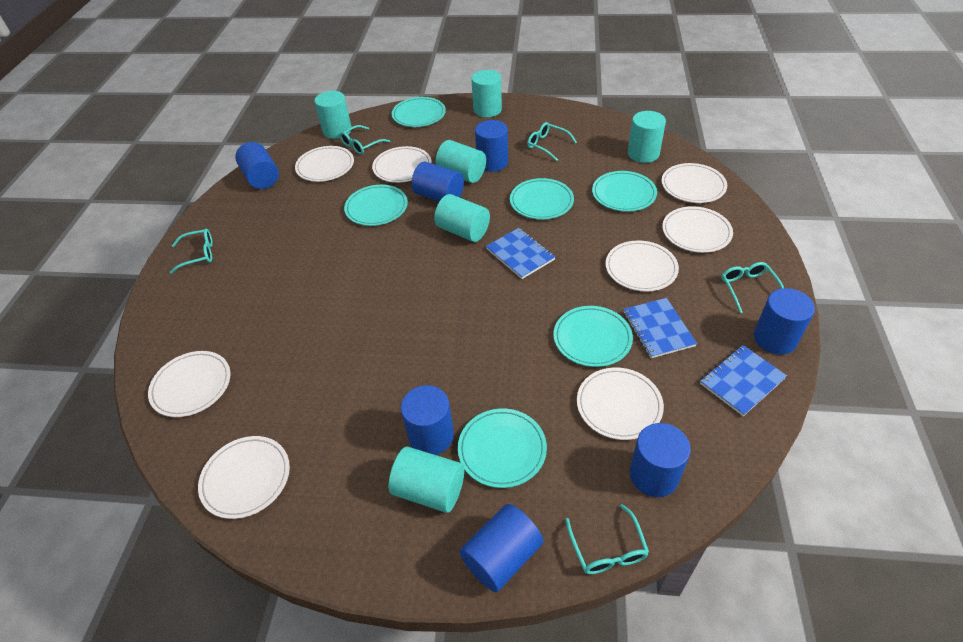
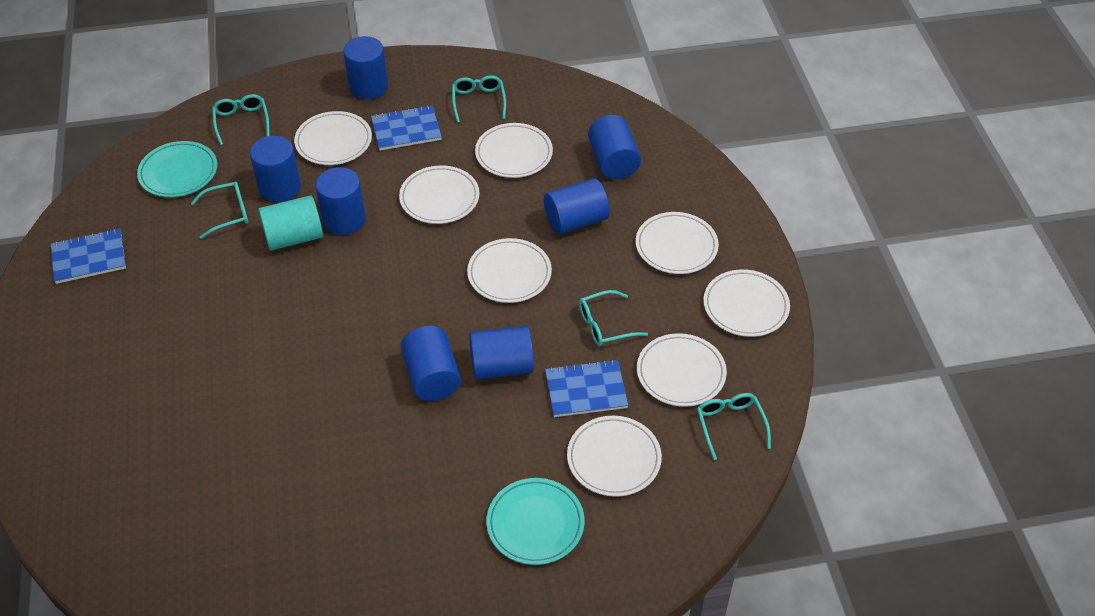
turquoise cylinder: 6 -> 1
turquoise plate: 6 -> 2

